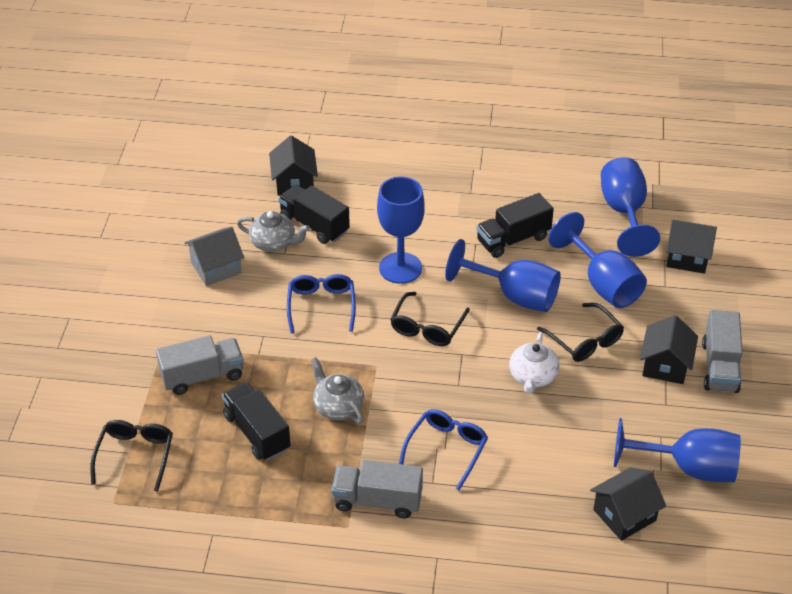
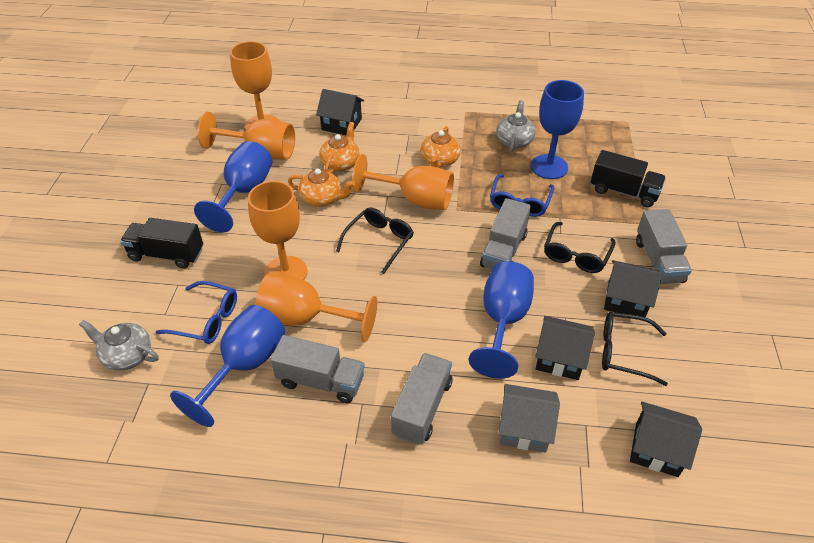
black truck: 3 -> 2
blue goblet: 5 -> 4
grey truck: 3 -> 4
orange goblet: 0 -> 5
orange teapot: 0 -> 3
white teapot: 1 -> 0

